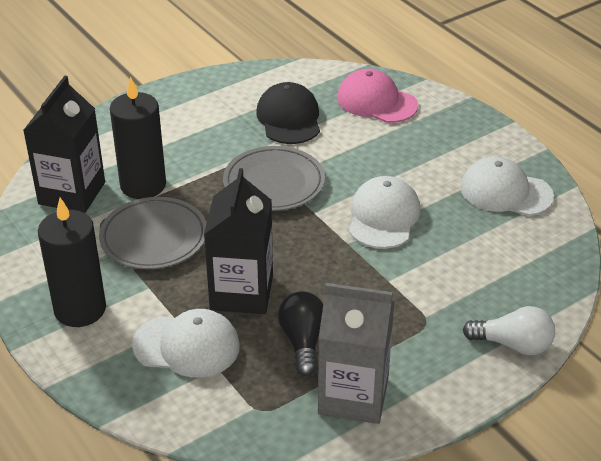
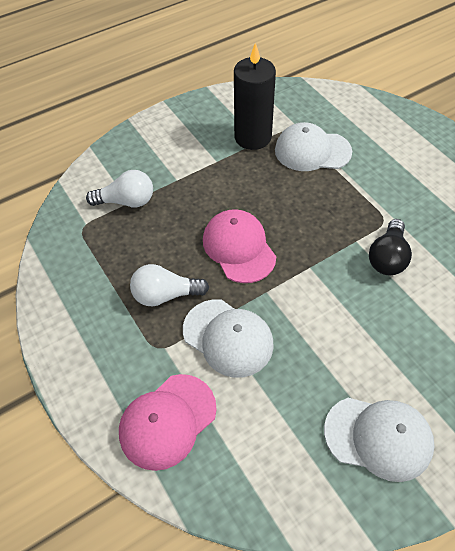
black candle: 2 -> 1
black cap: 1 -> 0
black carton: 2 -> 0
grey carton: 1 -> 0
grey plate: 2 -> 0
pink cap: 1 -> 2
white light bulb: 1 -> 2

